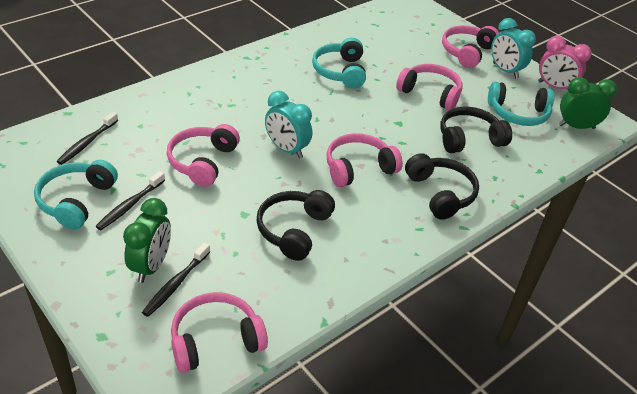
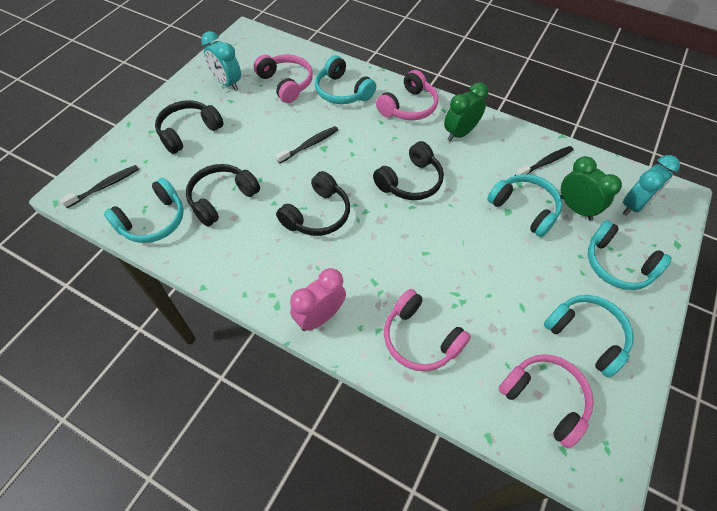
black headphones: 3 -> 4
pink headphones: 5 -> 4
turquoise headphones: 3 -> 5

